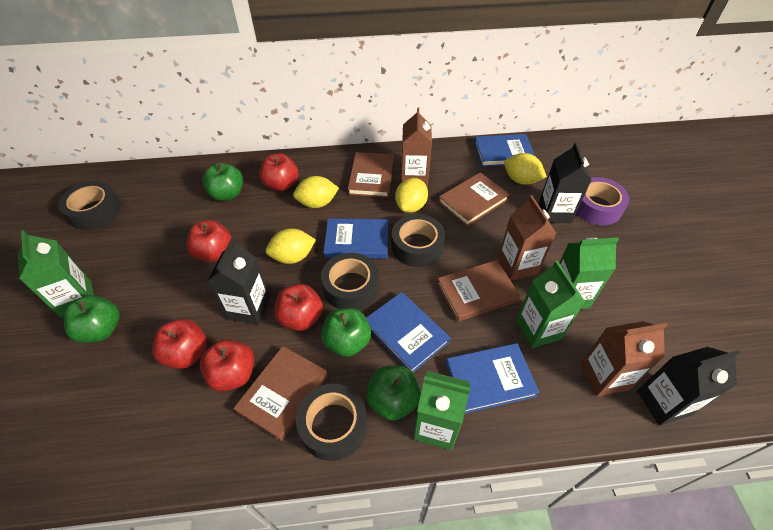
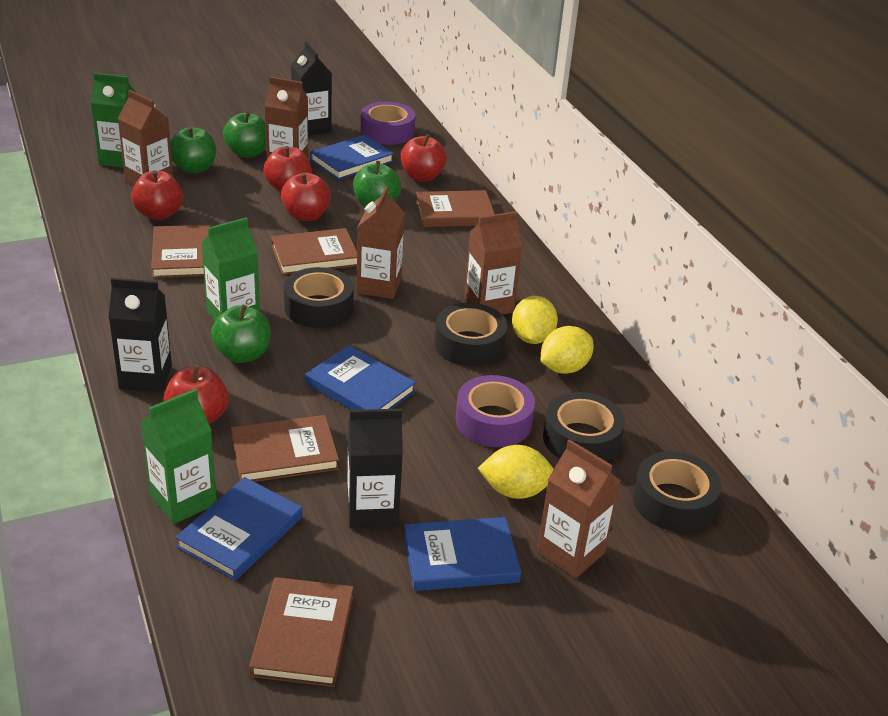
brown book: 4 -> 5
brown carton: 3 -> 5
green carton: 4 -> 3
purple tape: 1 -> 2
yellow lemon: 4 -> 3

